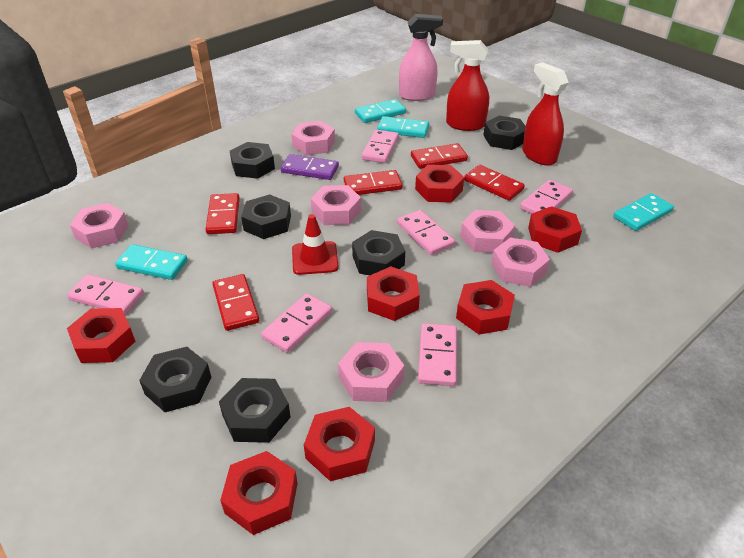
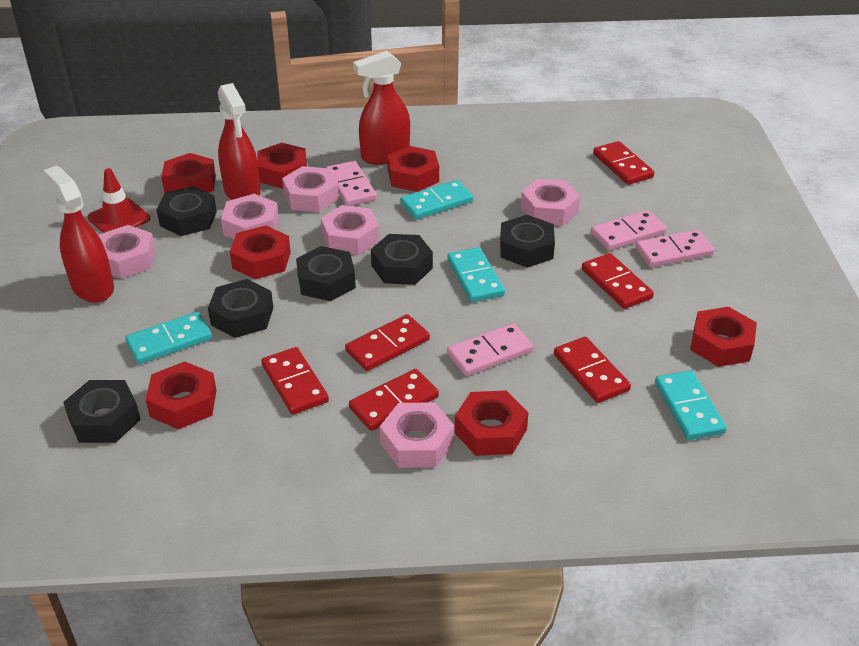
pink domino: 6 -> 4
pink spray bottle: 1 -> 0
purple domino: 1 -> 0
red domino: 5 -> 6
red spray bottle: 2 -> 3

